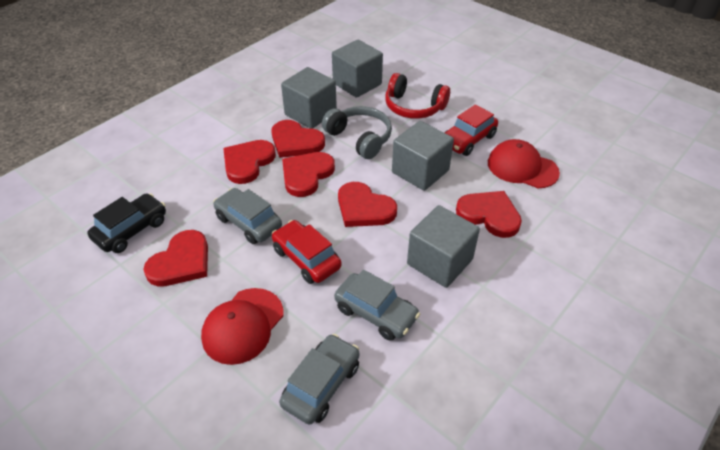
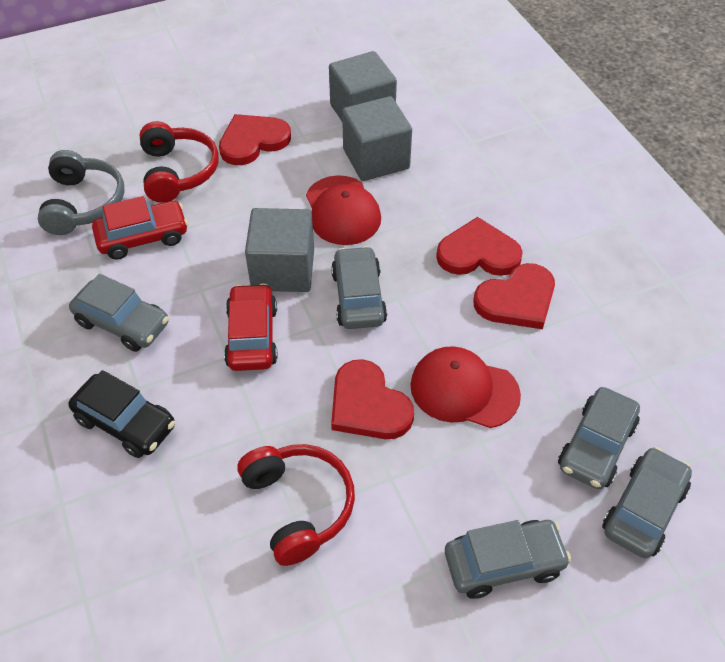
grey car: 3 -> 5
grey cube: 4 -> 3
red headphones: 1 -> 2
red heart: 6 -> 4

